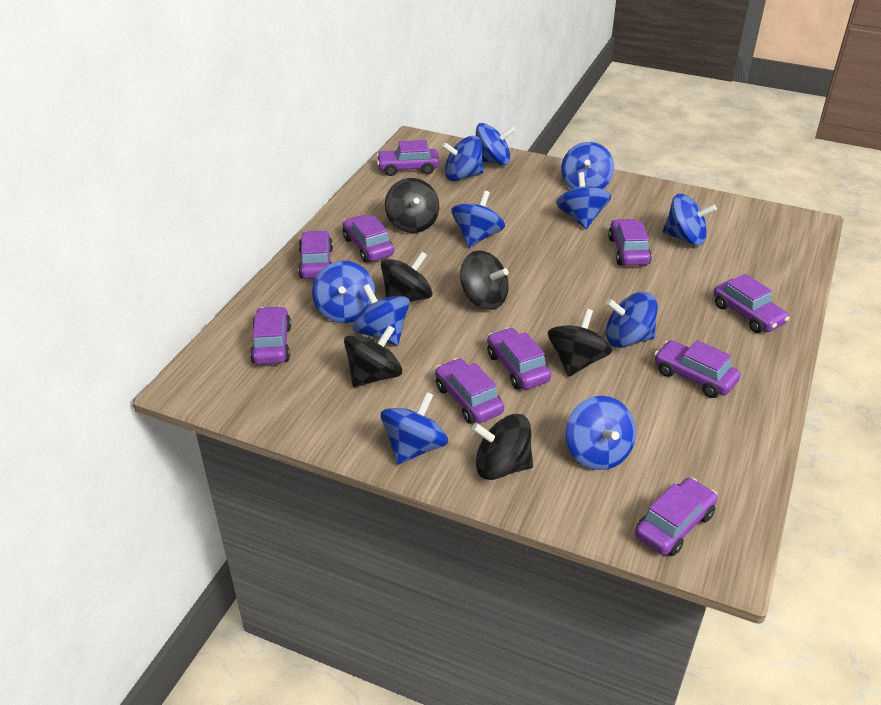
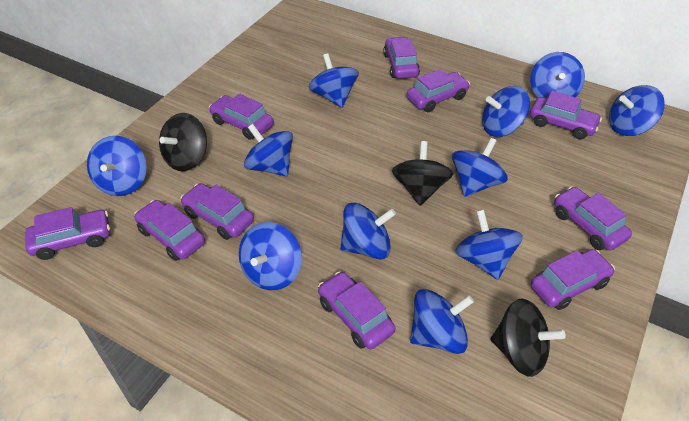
black spinning top: 6 -> 3

